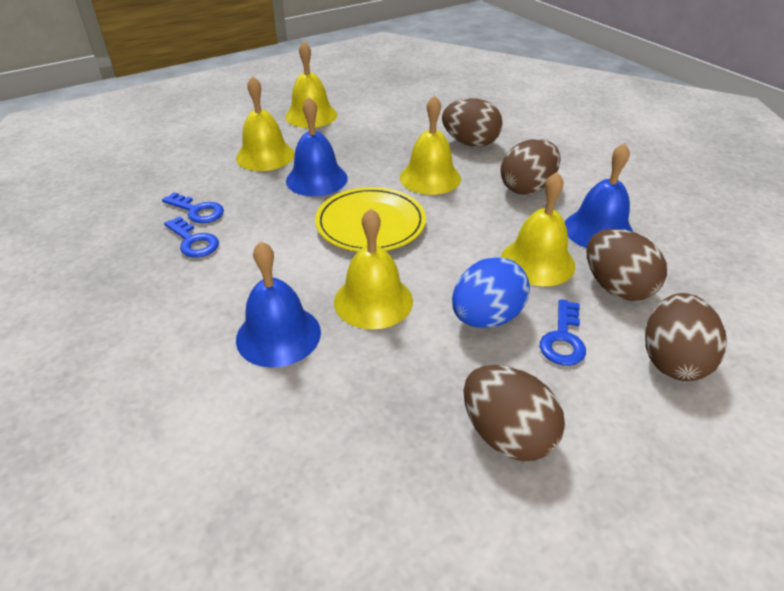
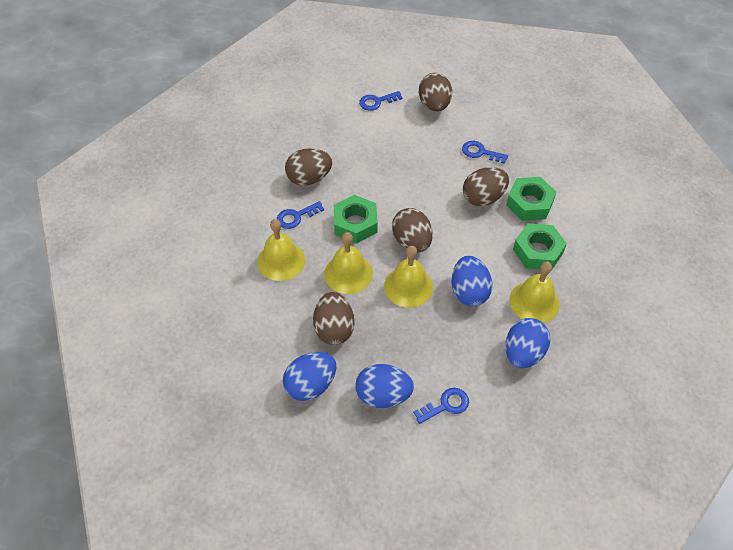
blue bell: 3 -> 0
blue egg: 1 -> 4
blue key: 3 -> 4
green nut: 0 -> 3
yellow bell: 5 -> 4
yellow plate: 1 -> 0

